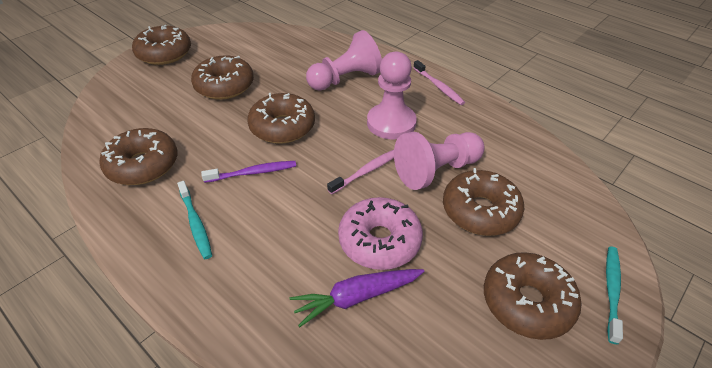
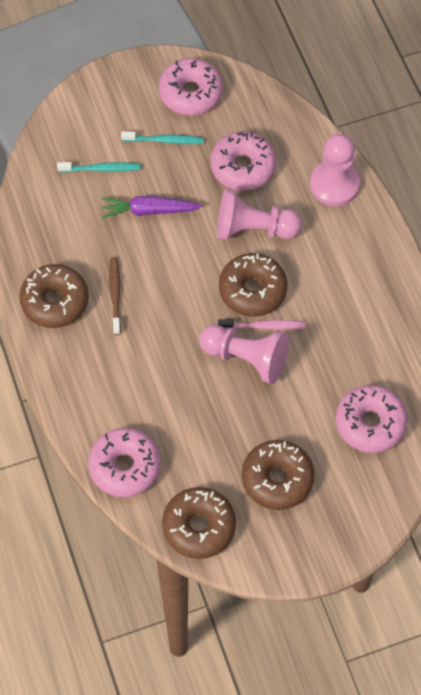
brown donut: 6 -> 4
brown toothbrush: 0 -> 1
pink donut: 1 -> 4
pink toothbrush: 2 -> 1
purple toothbrush: 1 -> 0

